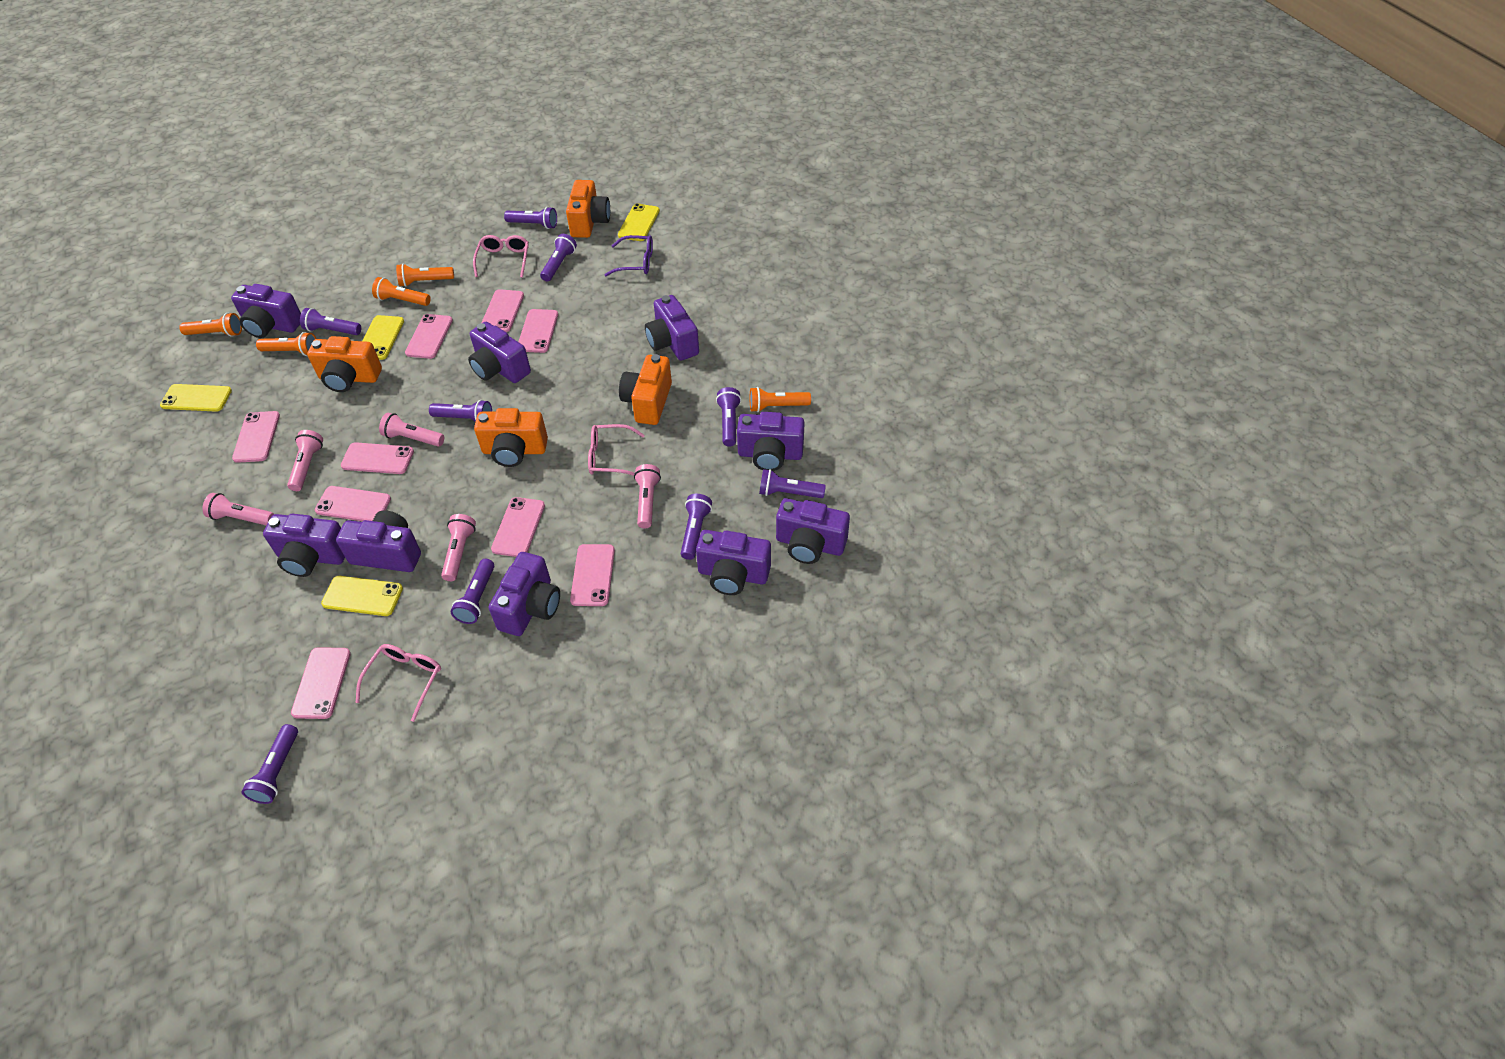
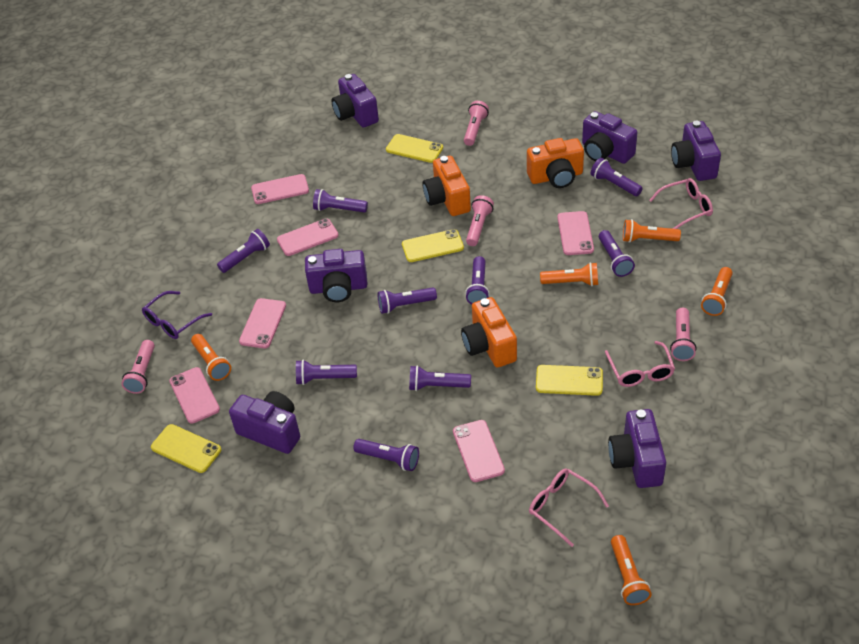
orange camera: 4 -> 3
pink flashlight: 5 -> 4
pink phone: 9 -> 6
purple camera: 9 -> 6

